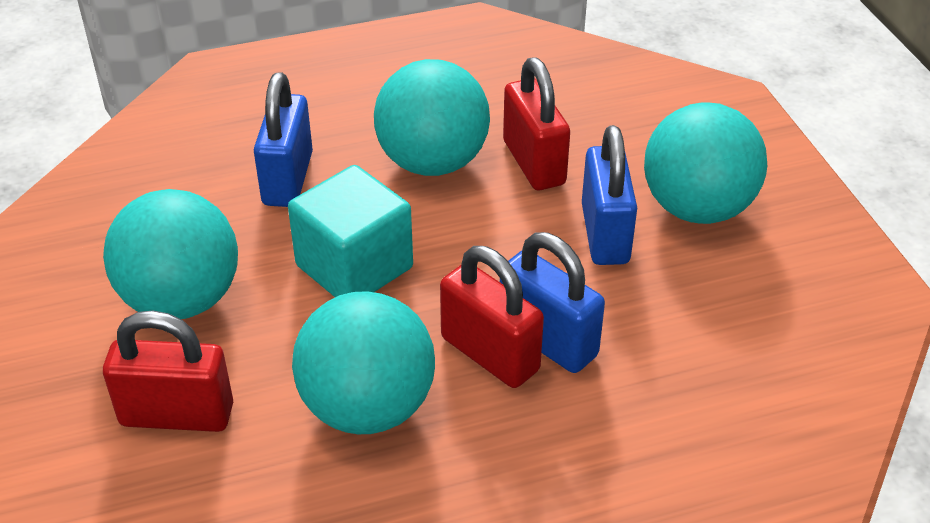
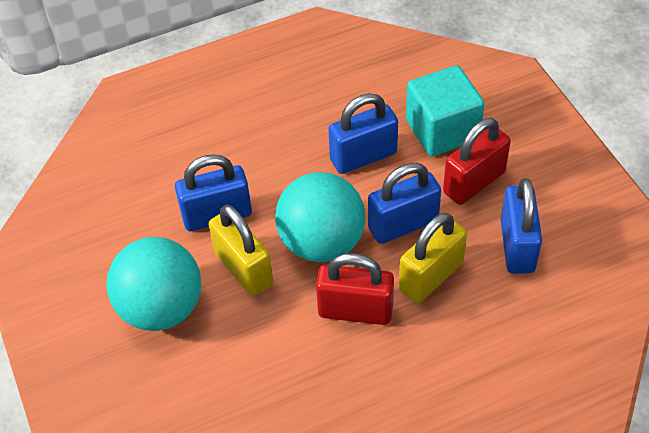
blue padlock: 3 -> 4
red padlock: 3 -> 2
turquoise ball: 4 -> 2
yellow padlock: 0 -> 2

